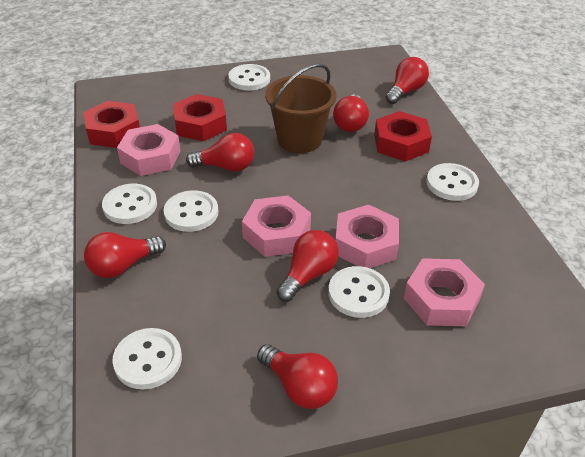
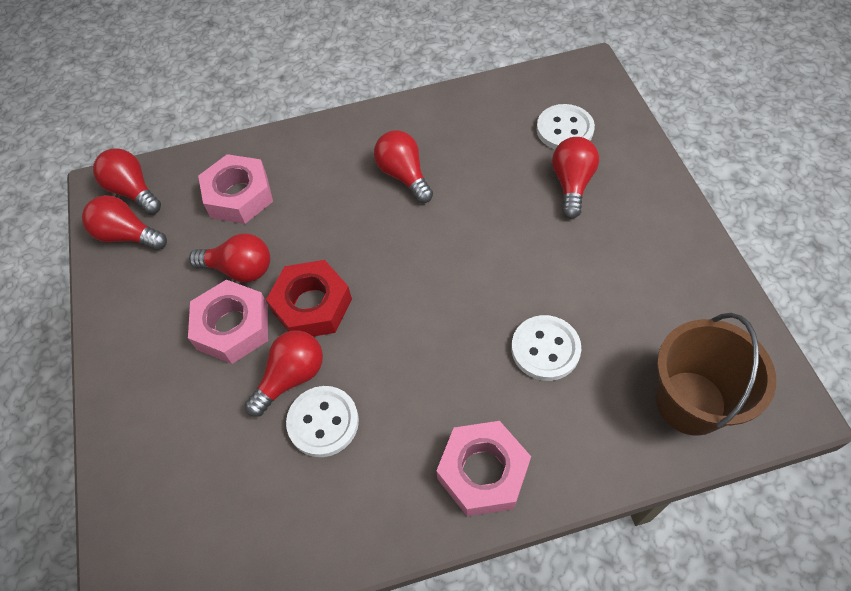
pink nut: 4 -> 3
red nut: 3 -> 1
white button: 6 -> 3

